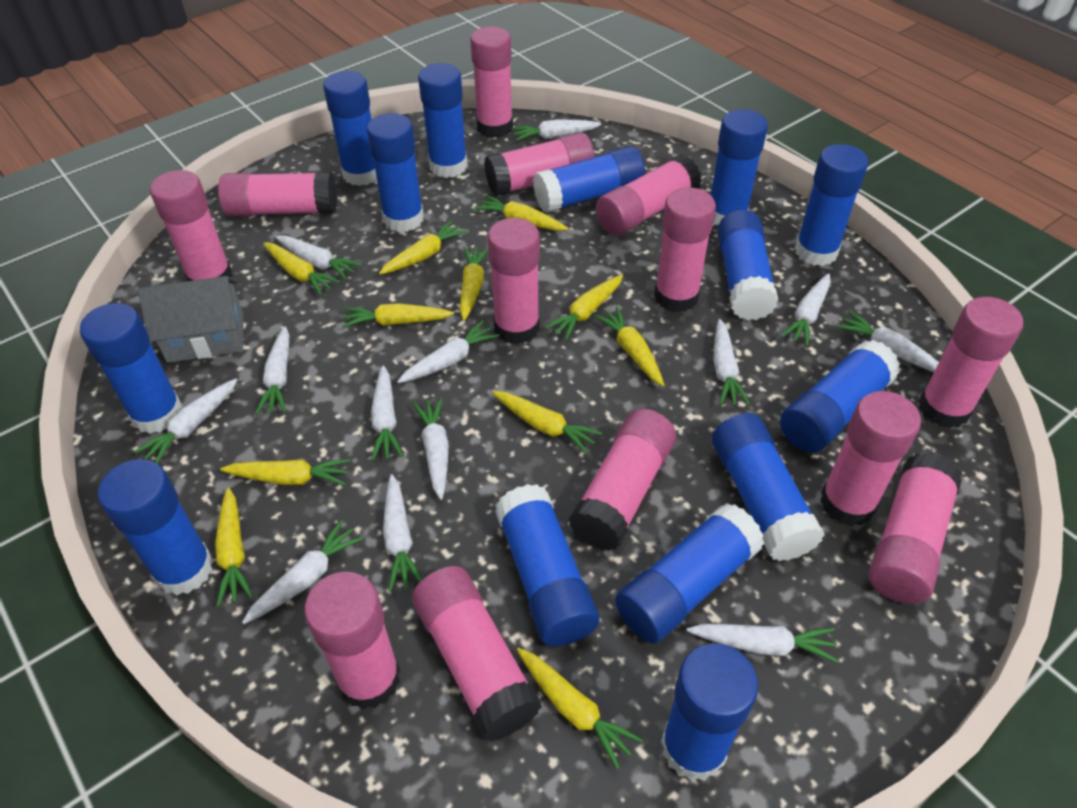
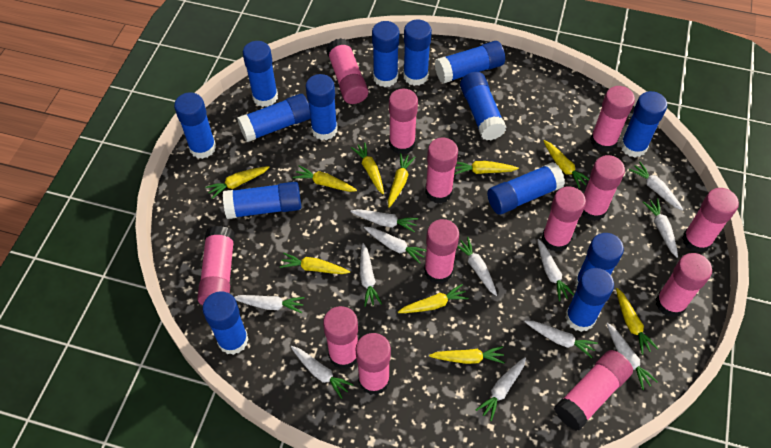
grey house: 1 -> 0
white carrot: 13 -> 12
yellow carrot: 11 -> 10

